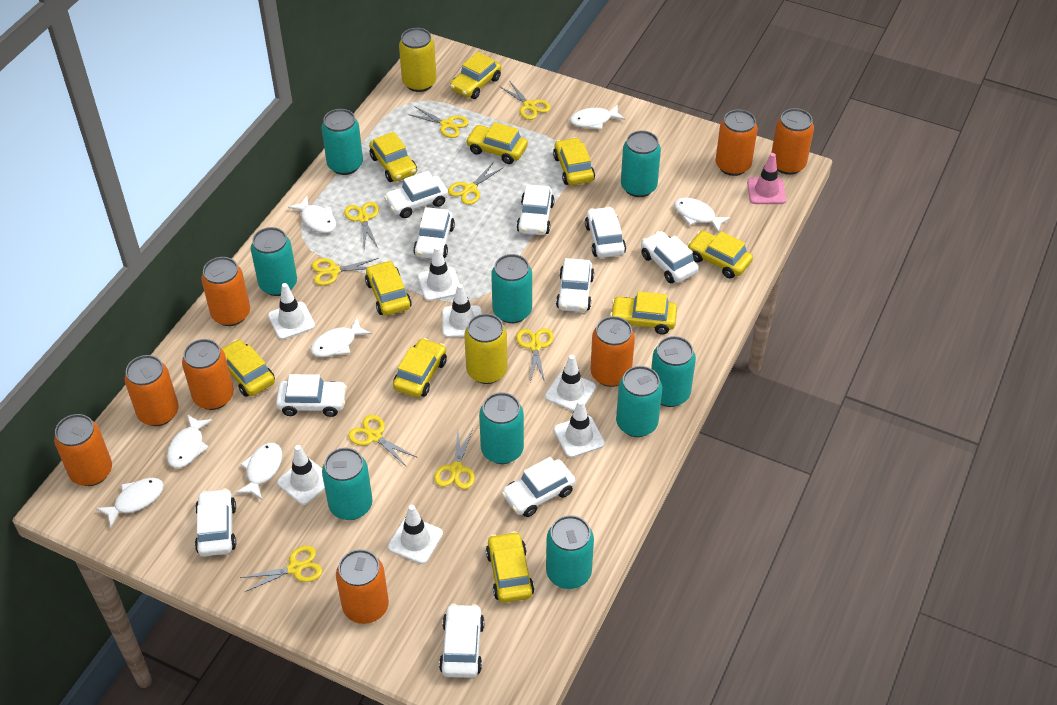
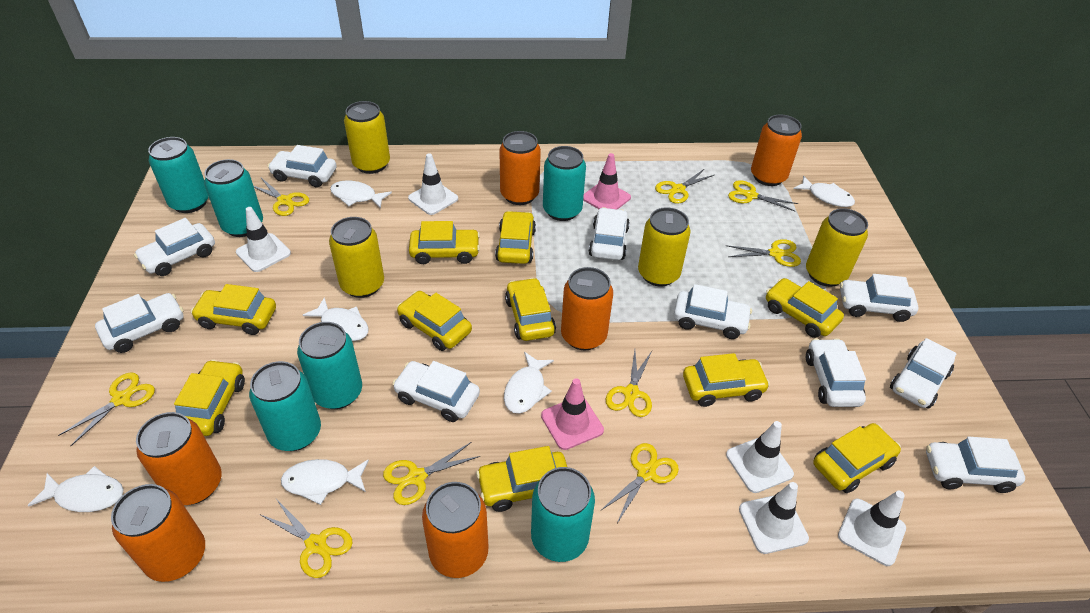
orange can: 8 -> 6
pink traffic cone: 1 -> 2
turquoise can: 9 -> 6
white fish: 7 -> 6
white traffic cone: 7 -> 5
yellow can: 2 -> 4

